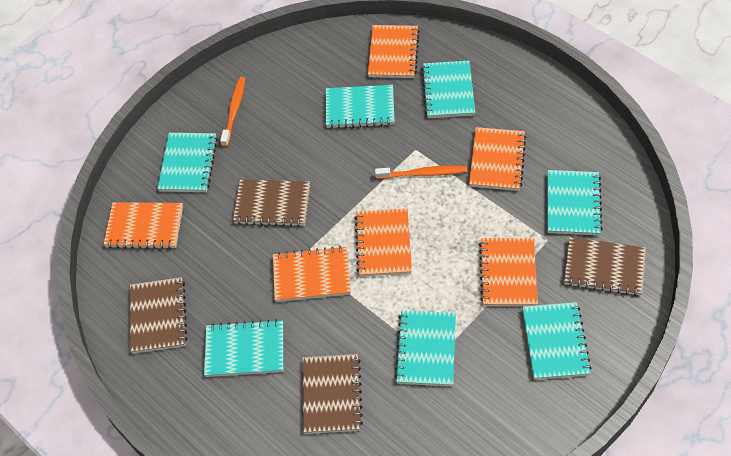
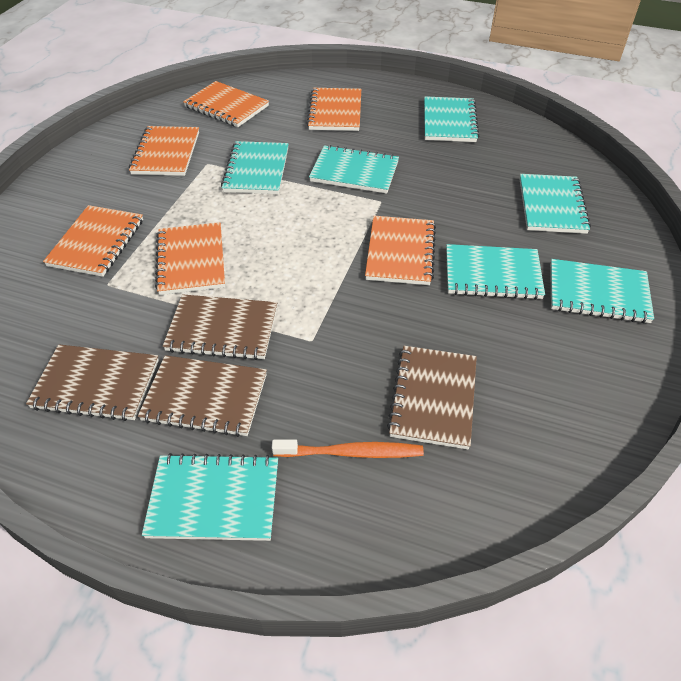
orange toothbrush: 2 -> 1

